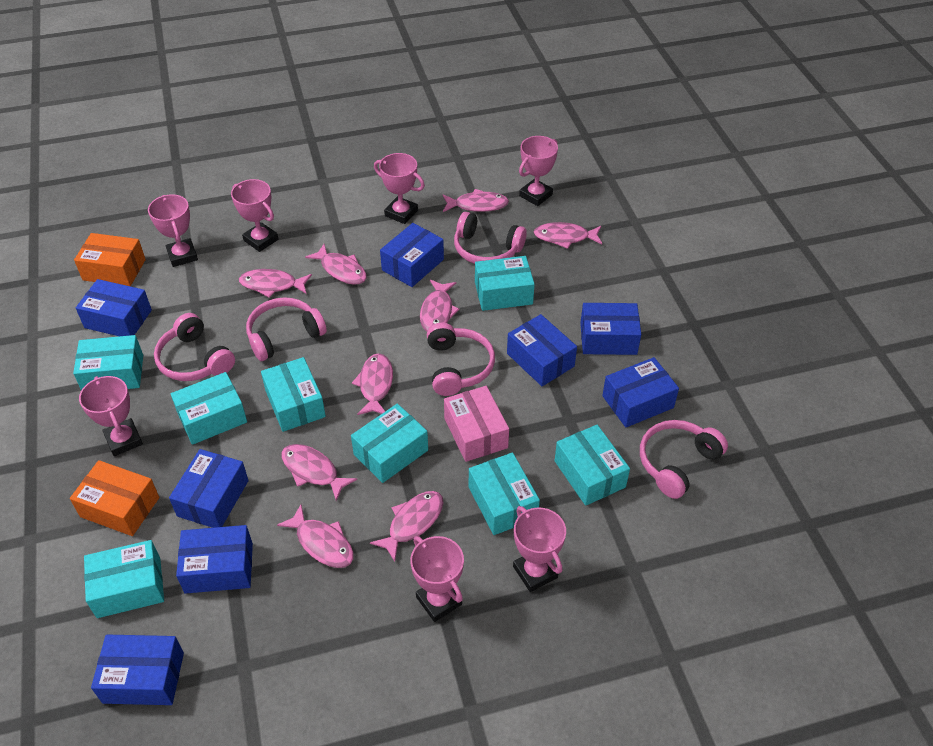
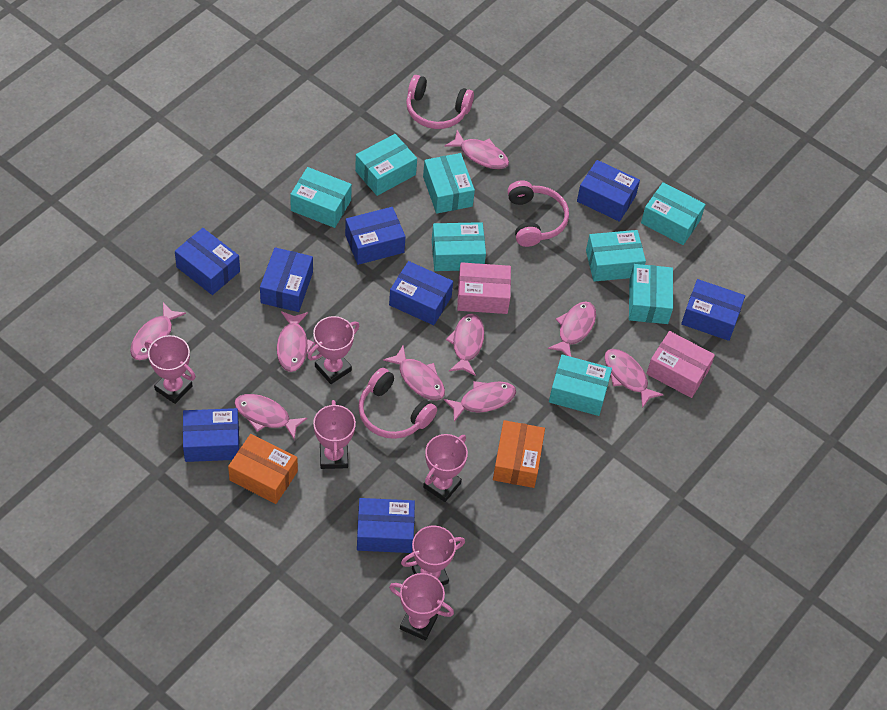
pink box: 1 -> 2
pink headphones: 5 -> 3
pink trophy: 7 -> 6

